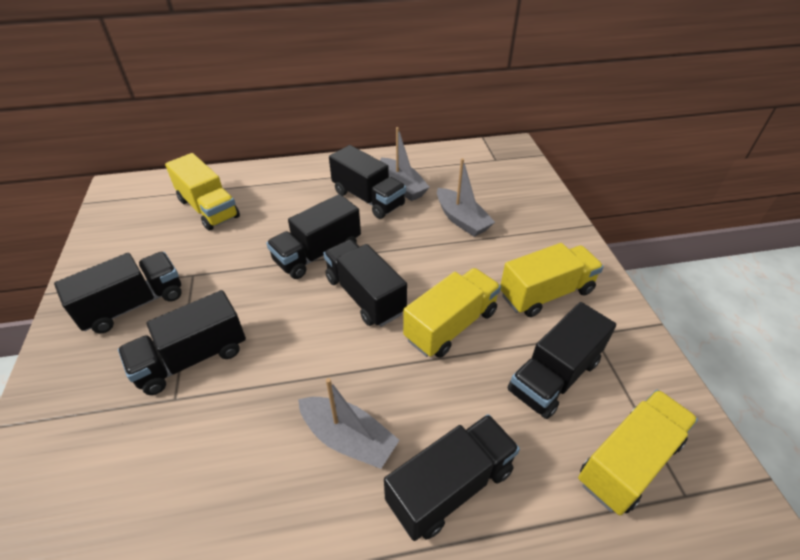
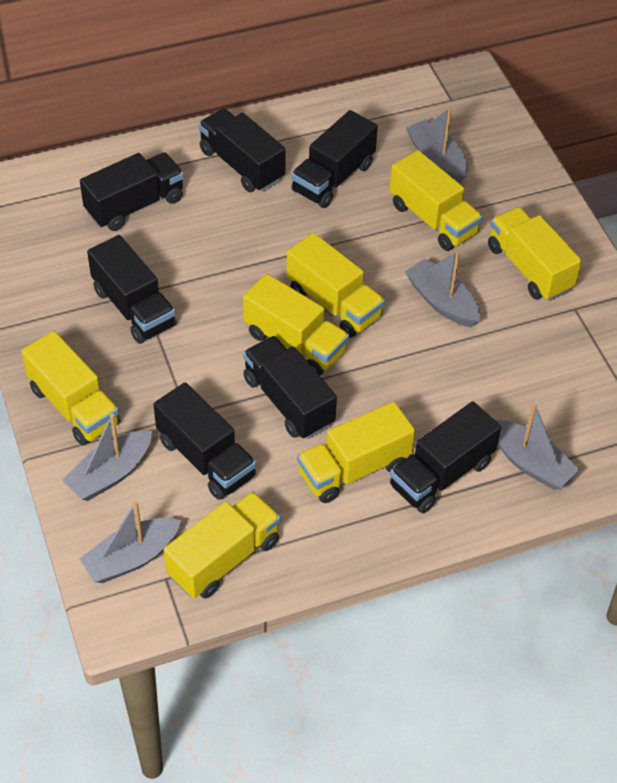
grey boat: 3 -> 5
yellow truck: 4 -> 7

